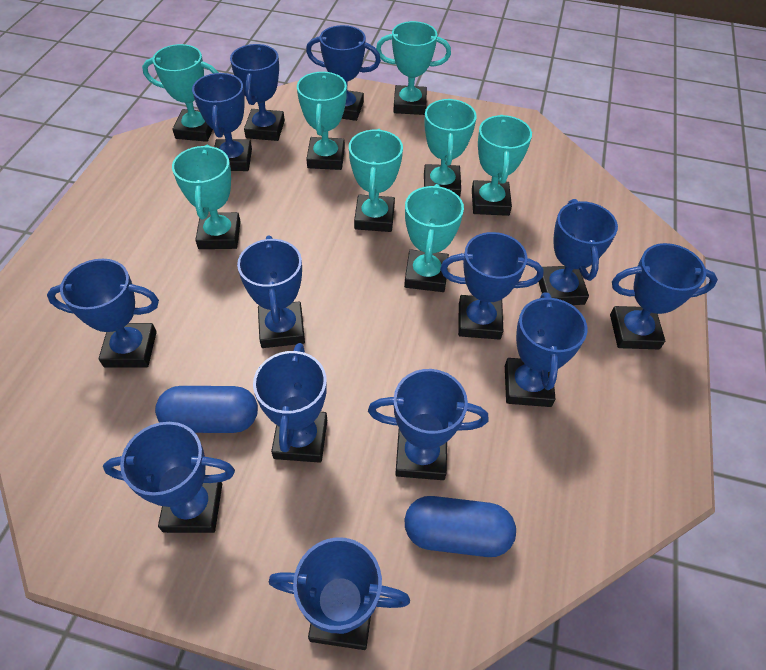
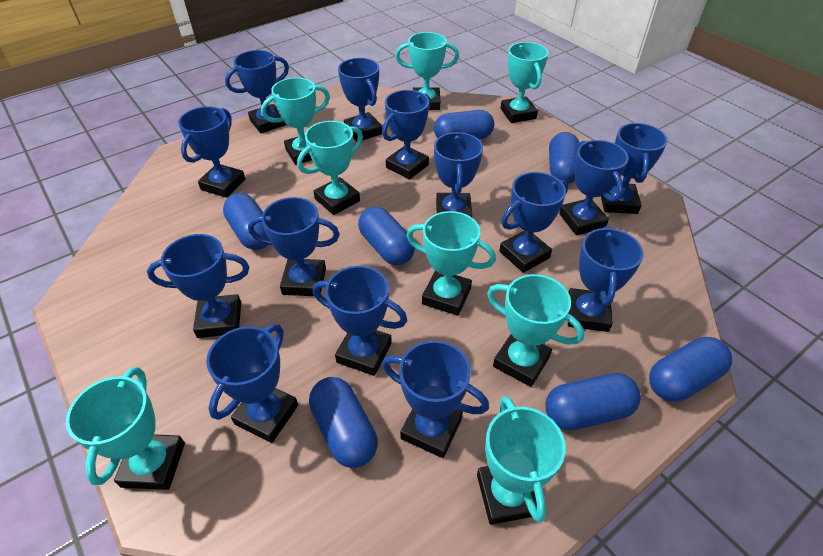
blue capsule: 2 -> 7
blue trophy: 13 -> 14

